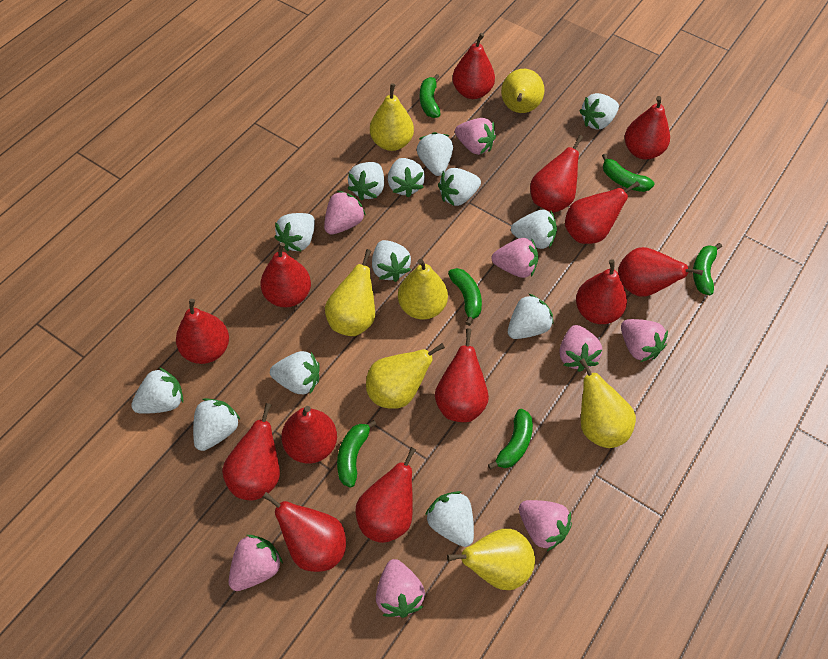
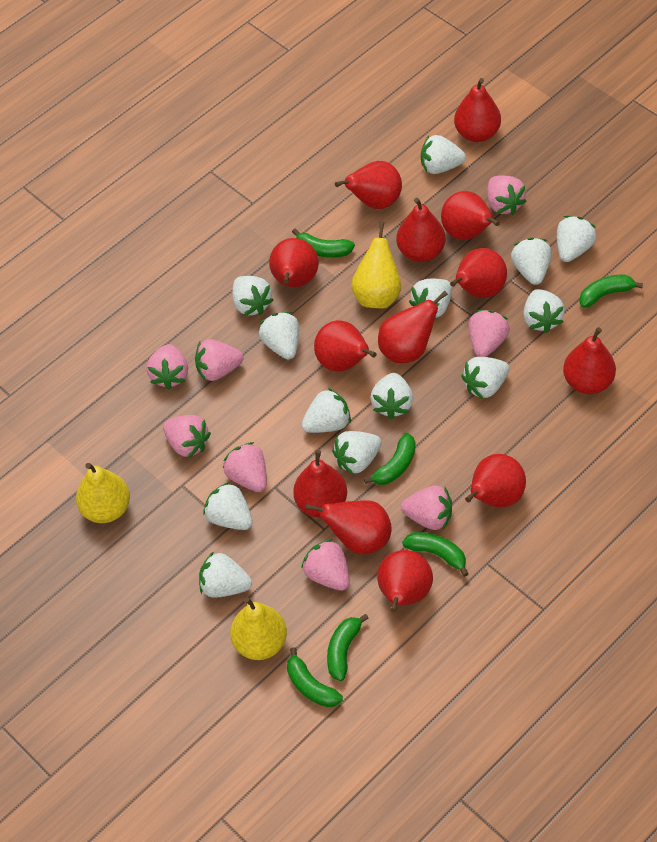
yellow pear: 7 -> 3

